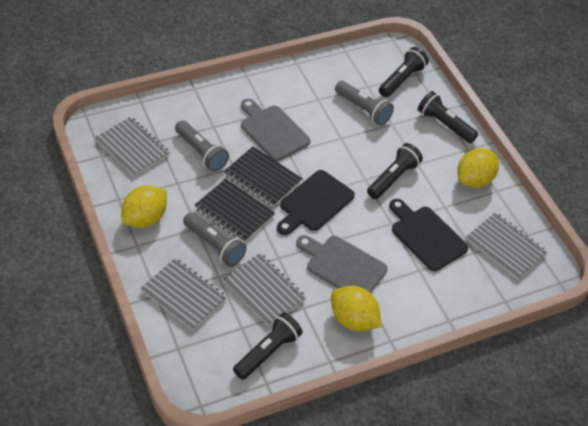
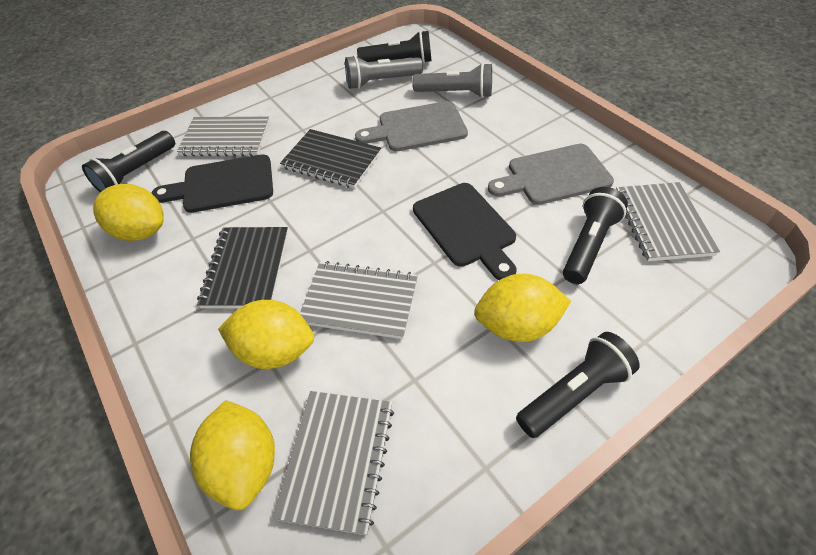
grey flashlight: 3 -> 2
yellow lemon: 3 -> 4

